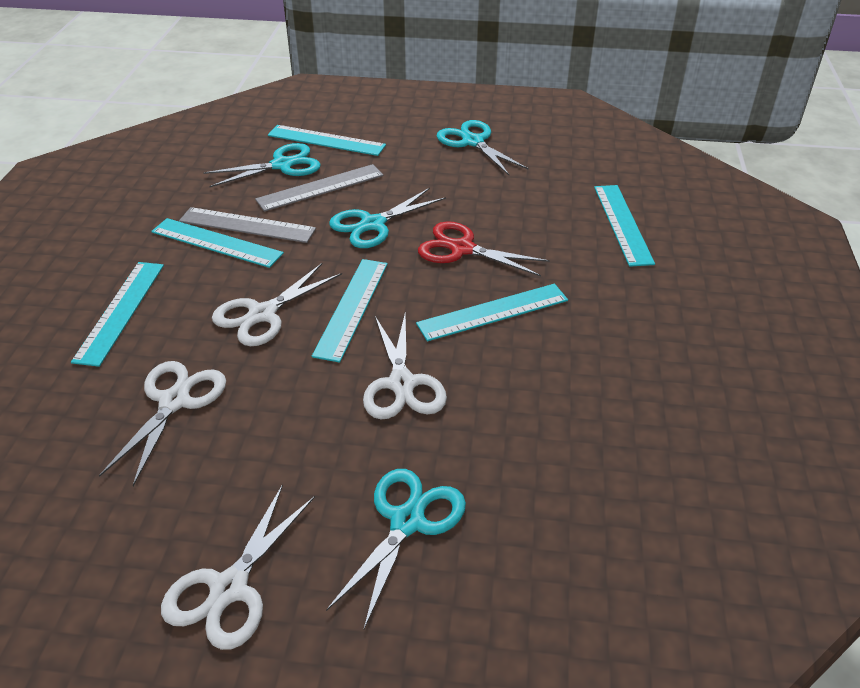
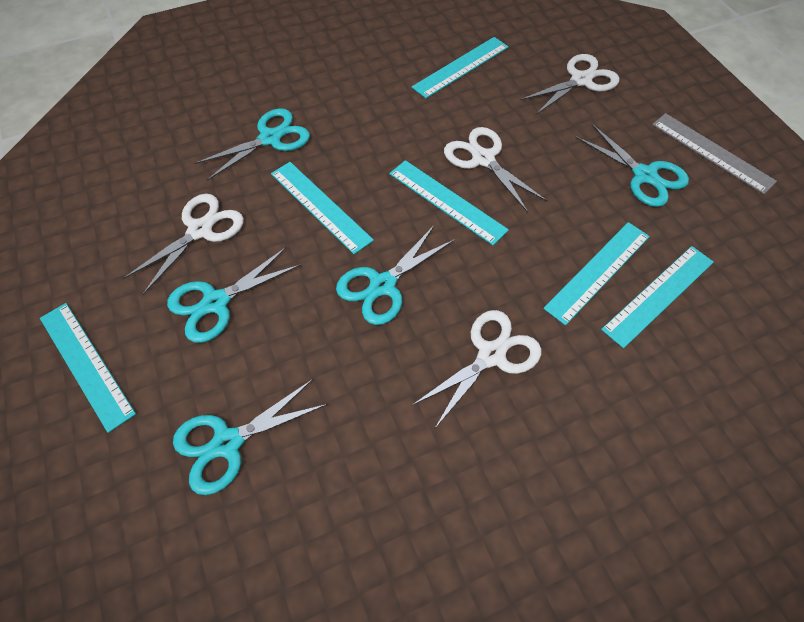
grey ruler: 2 -> 1
red scissors: 1 -> 0
turquoise scissors: 4 -> 5

